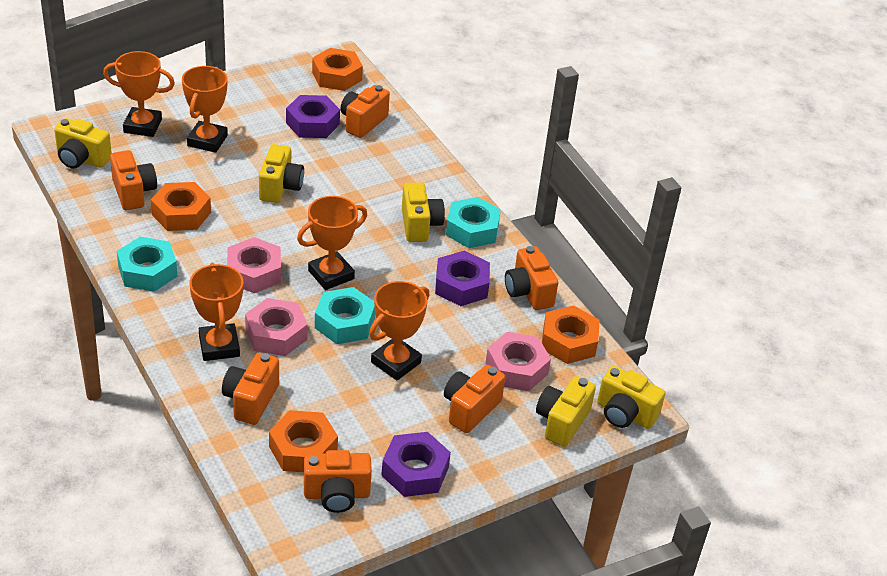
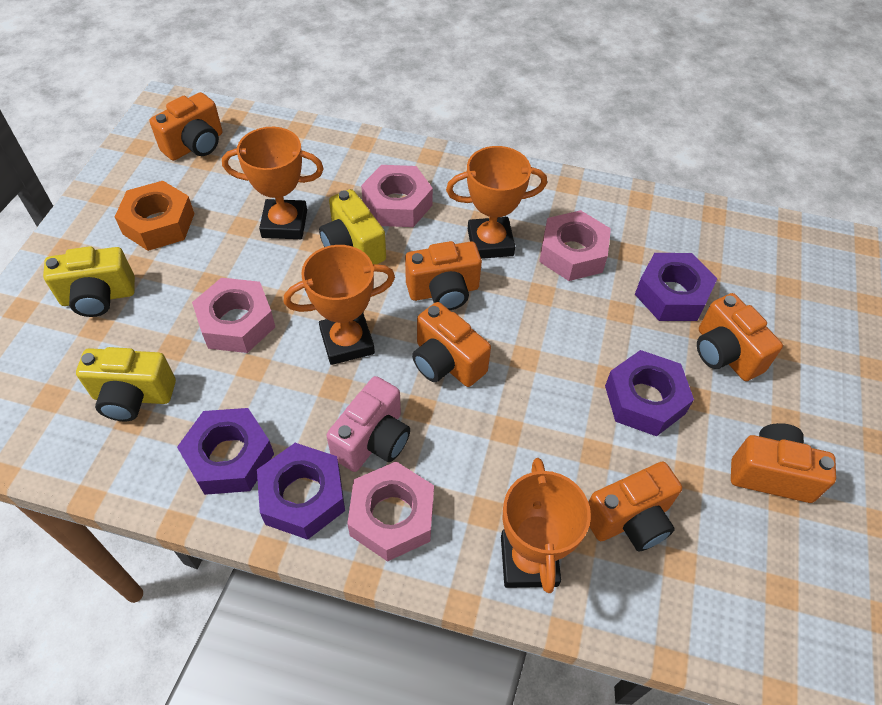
orange nut: 4 -> 1
orange trophy: 5 -> 4
pink camera: 0 -> 1
pink nut: 3 -> 4
purple nut: 3 -> 4
turquoise nut: 3 -> 0
yellow camera: 5 -> 3

